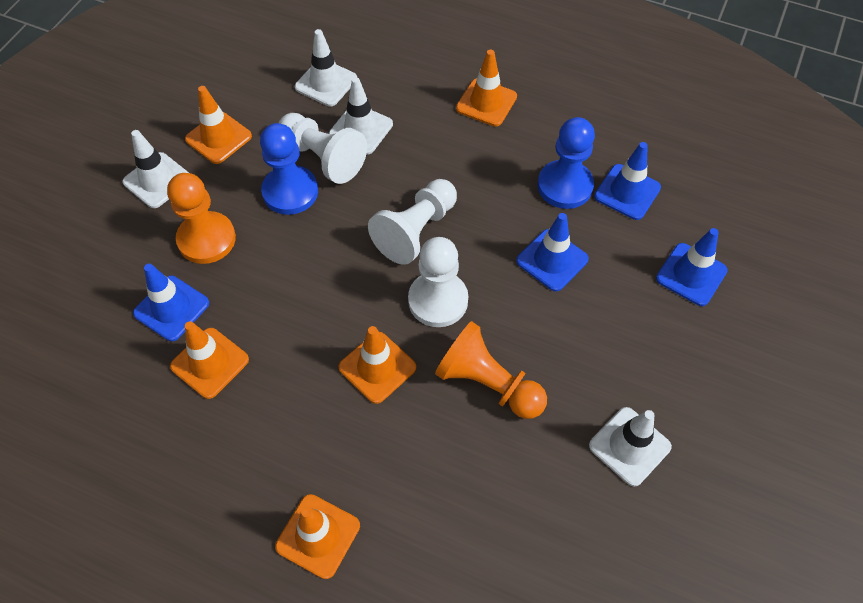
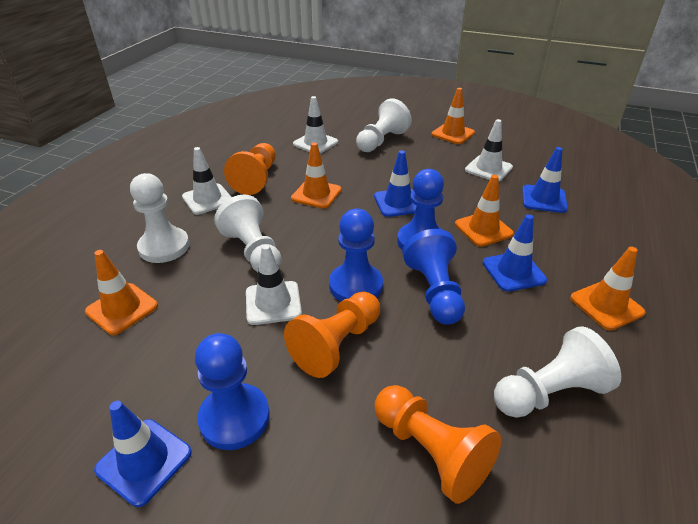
blue pawn: 2 -> 4
orange pawn: 2 -> 3
white pawn: 3 -> 4

